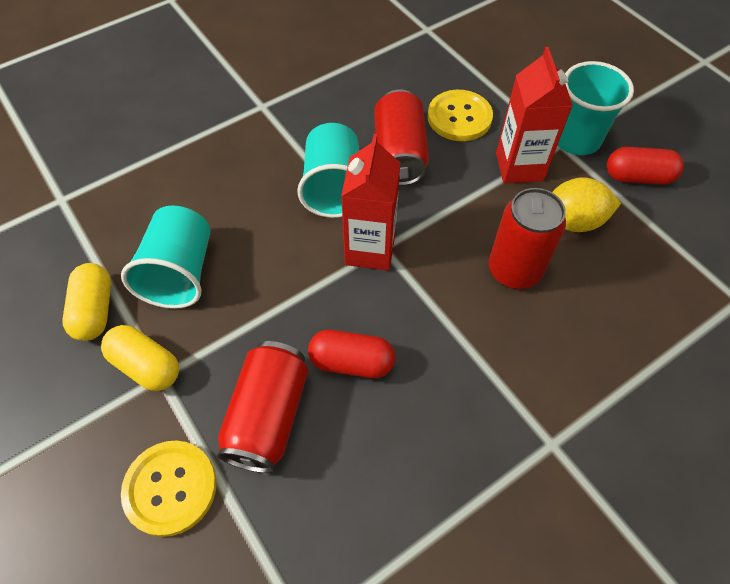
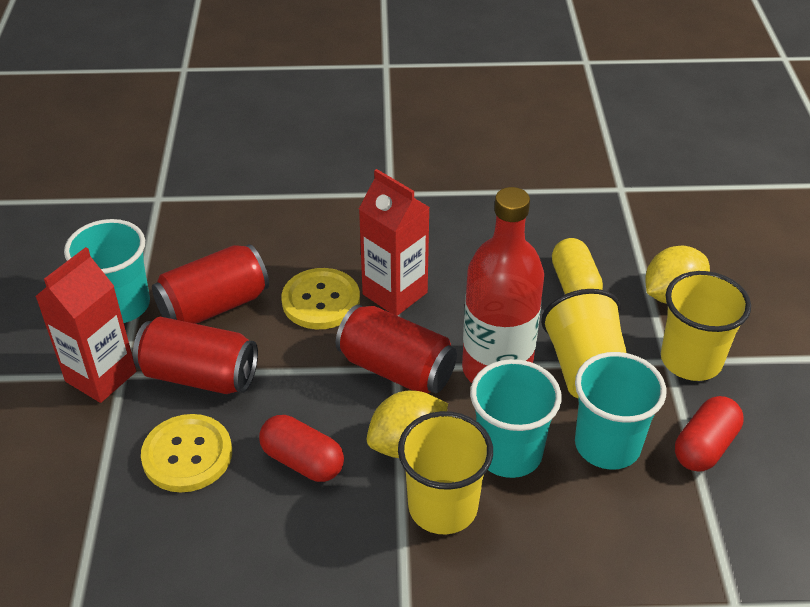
red bottle: 0 -> 1
yellow capsule: 2 -> 1
yellow cup: 0 -> 3
yellow lemon: 1 -> 2

